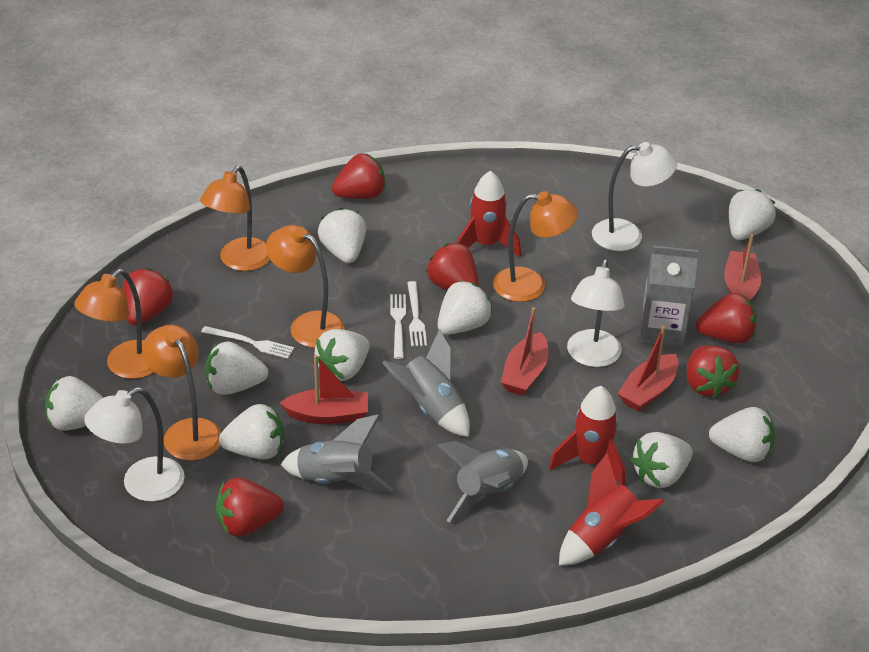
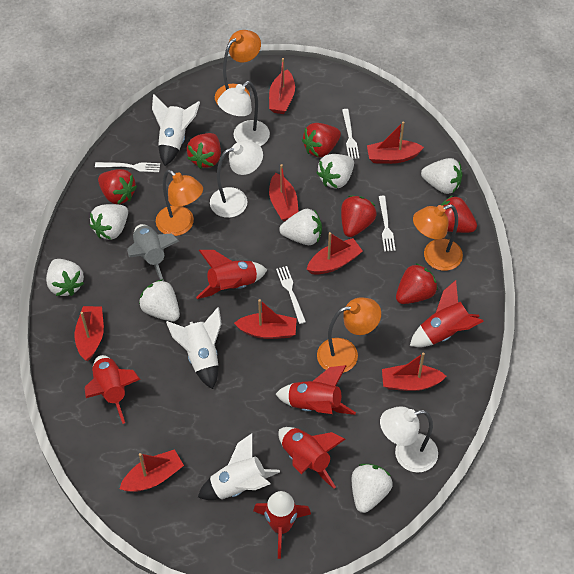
grey carton: 1 -> 0
grey rocket: 3 -> 1
orange lamp: 5 -> 4
red boat: 4 -> 8
red rocket: 3 -> 6
white fork: 3 -> 4
white rocket: 0 -> 3
white strawberry: 9 -> 7

